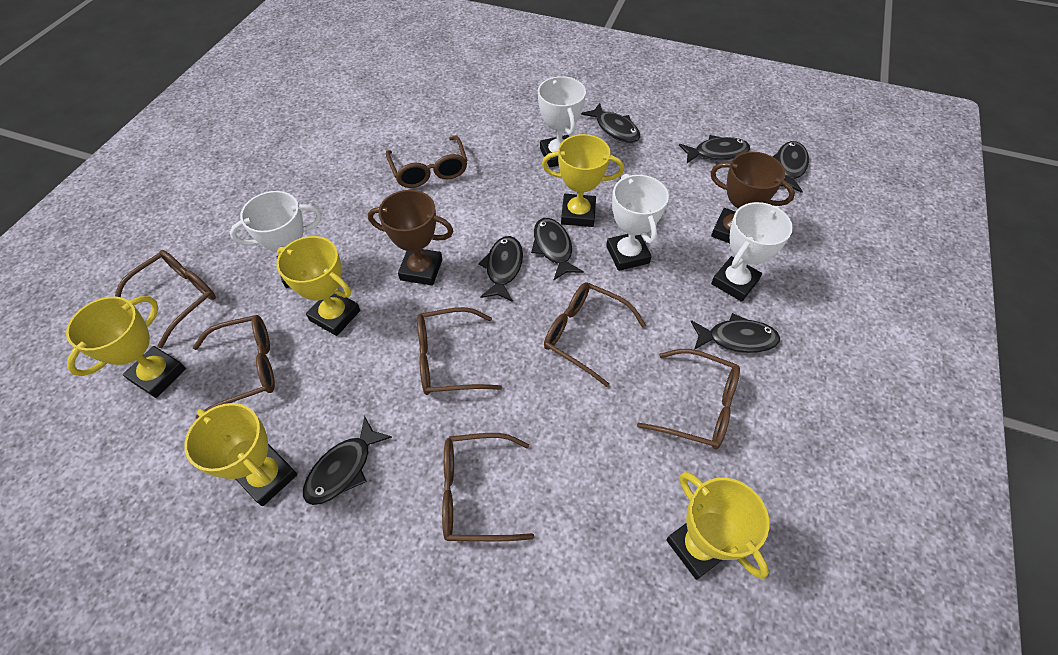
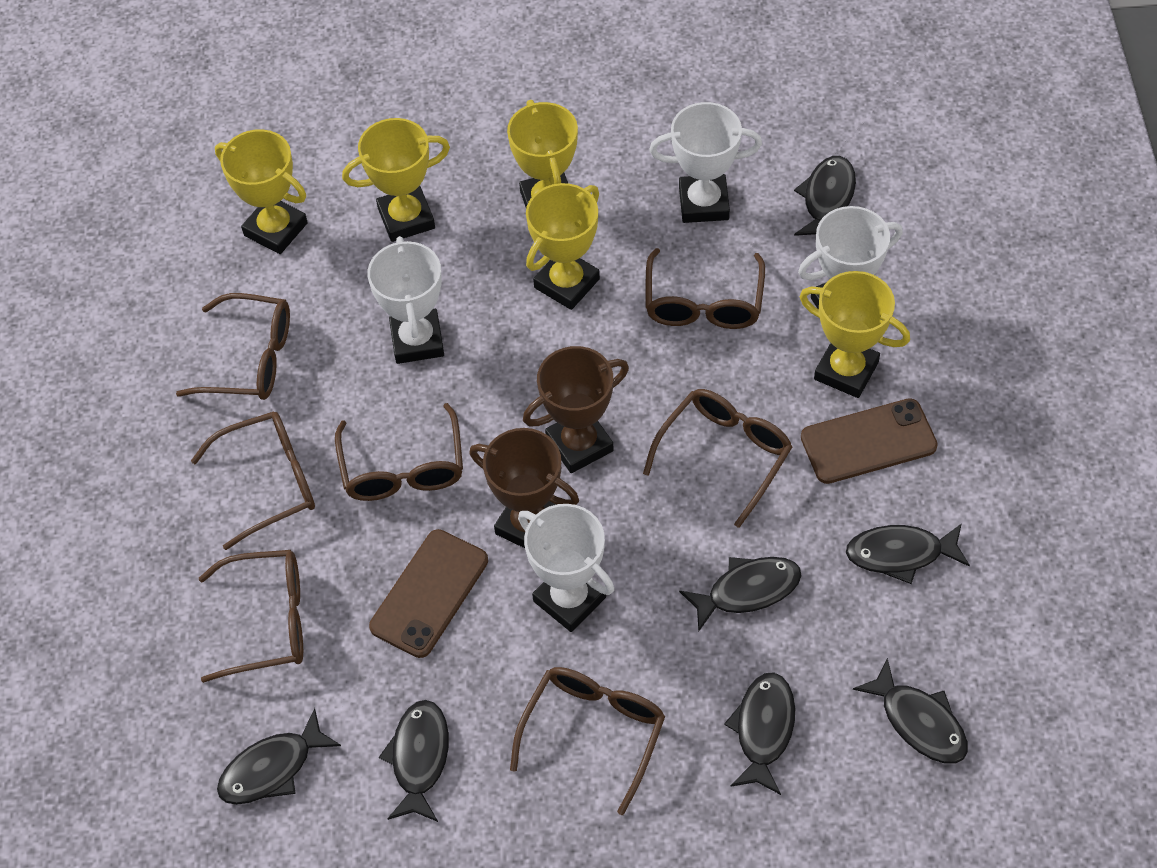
brown phone: 0 -> 2

